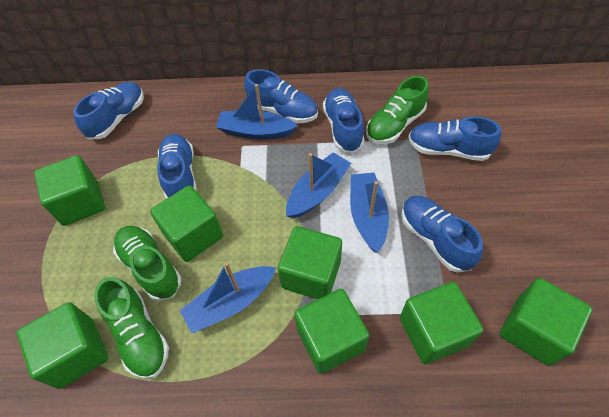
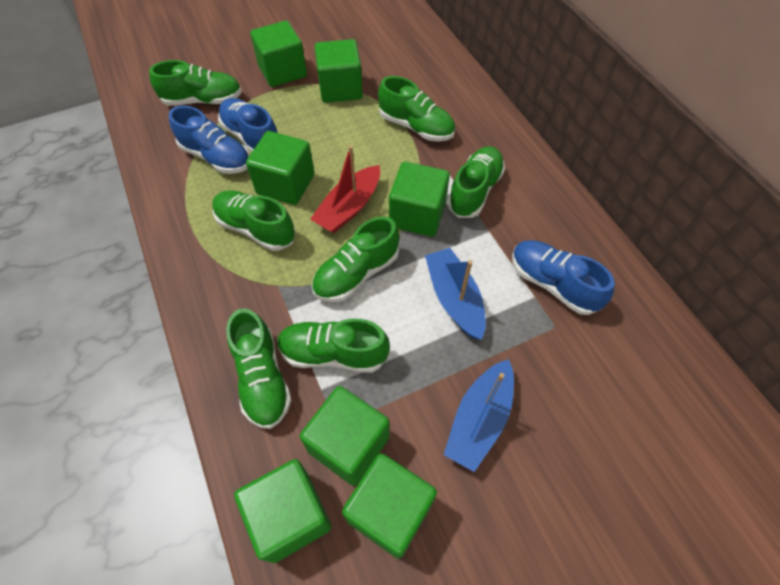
blue boat: 4 -> 2
blue shoe: 6 -> 3
green shoe: 3 -> 7
red boat: 0 -> 1

